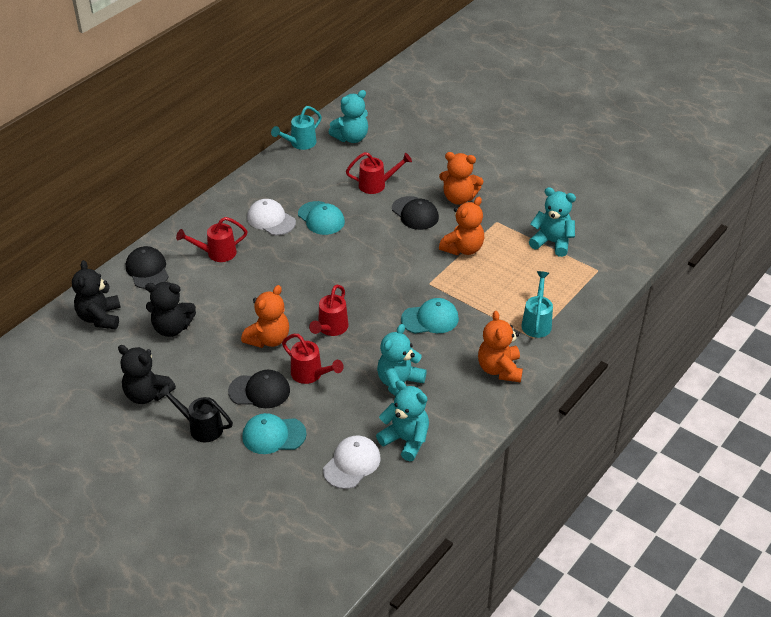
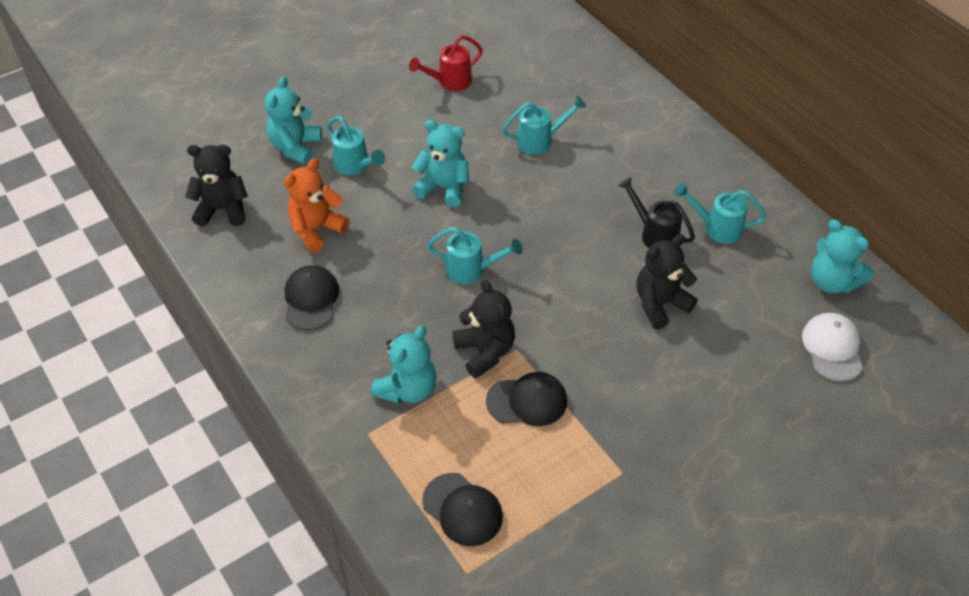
orange teddy bear: 4 -> 1
red watering can: 4 -> 1
turquoise cap: 3 -> 0
turquoise watering can: 2 -> 4
white cap: 2 -> 1

